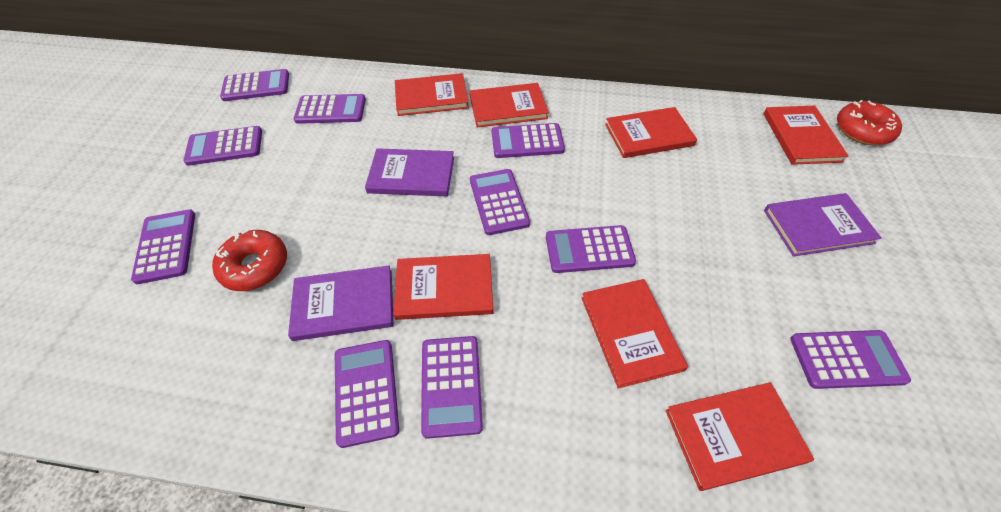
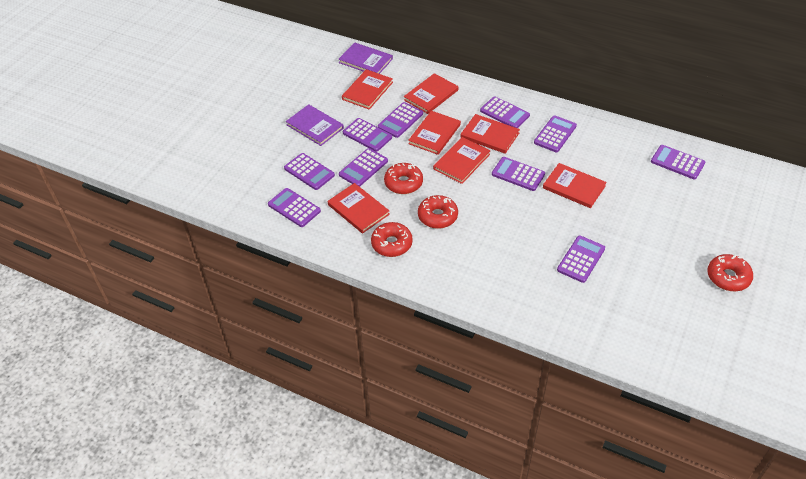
purple book: 3 -> 2
red donut: 2 -> 4

